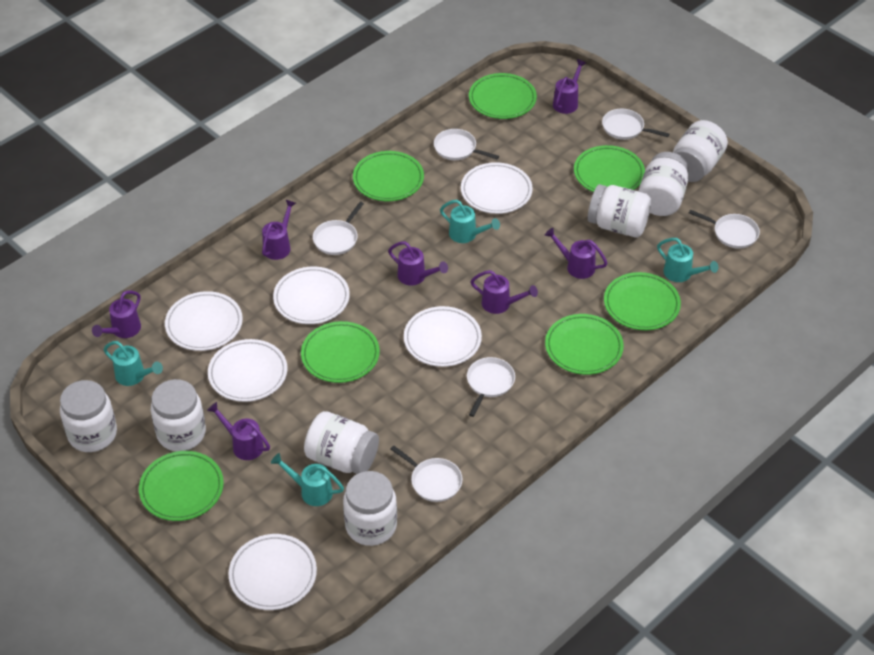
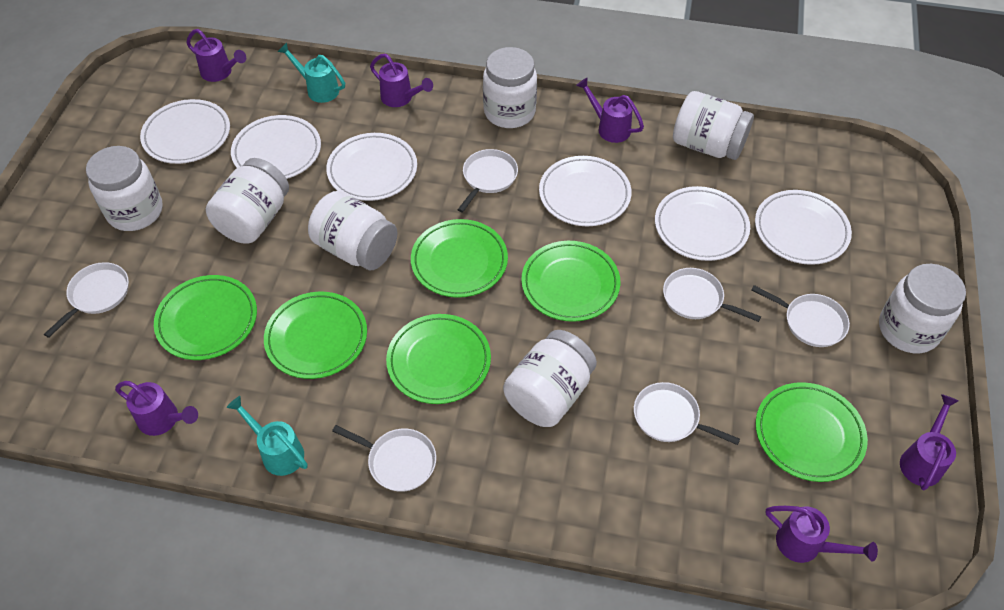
green plate: 7 -> 6
purple watering can: 7 -> 6
turquoise watering can: 4 -> 2

